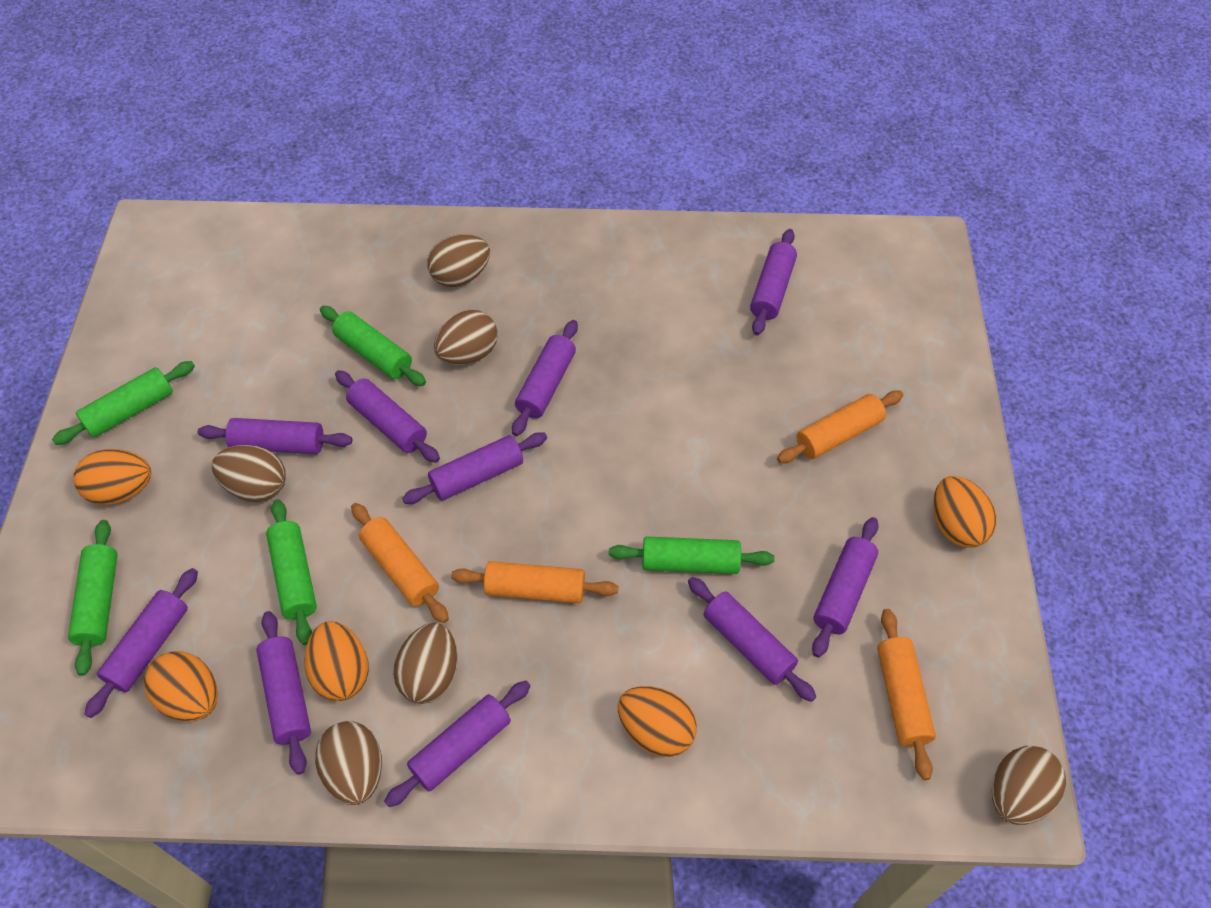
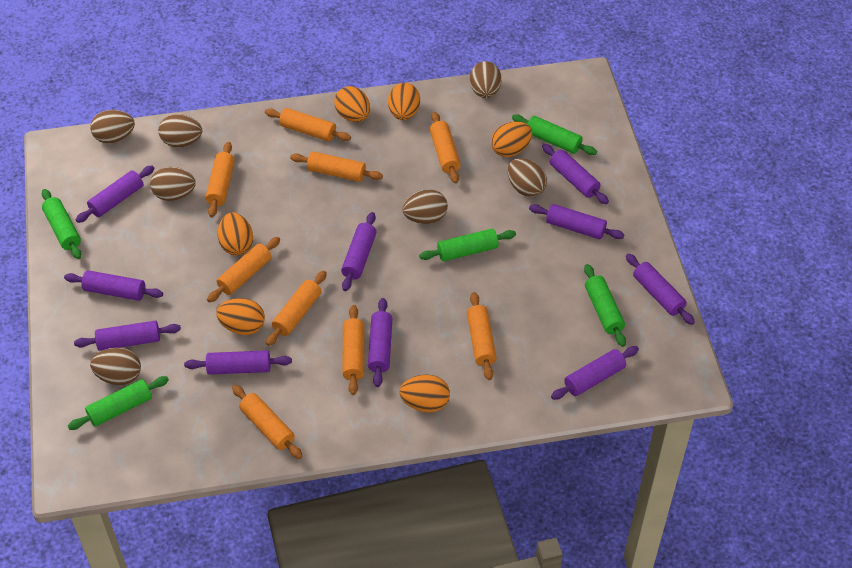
brown egg: 6 -> 7
orange egg: 5 -> 6
orange rolling pin: 4 -> 9

